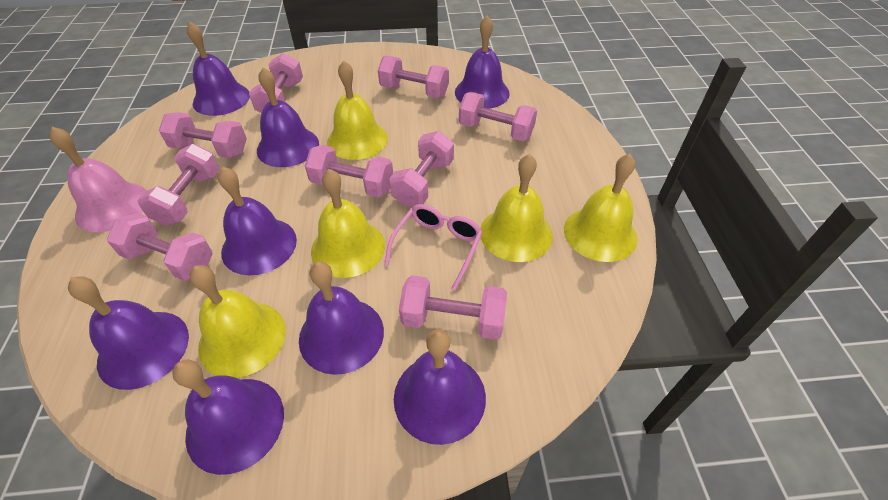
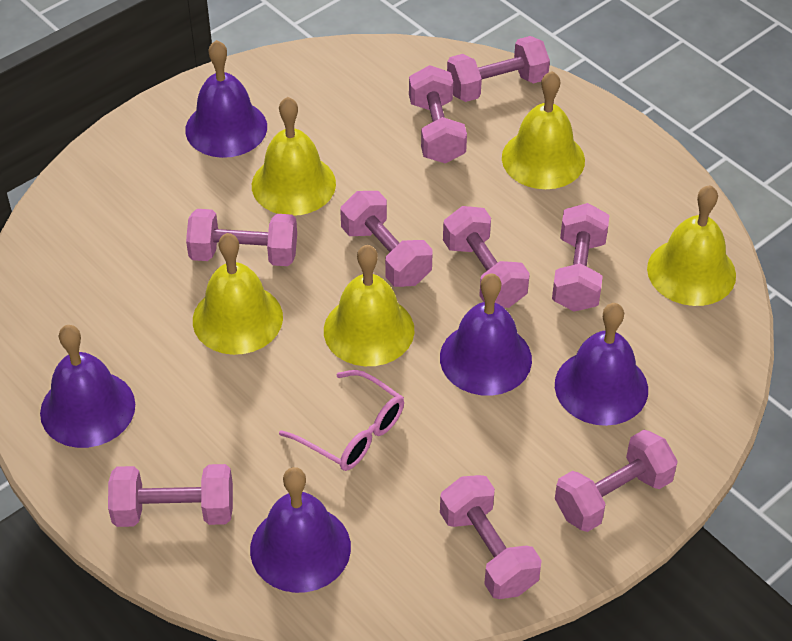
pink bell: 1 -> 0
purple bell: 8 -> 5

